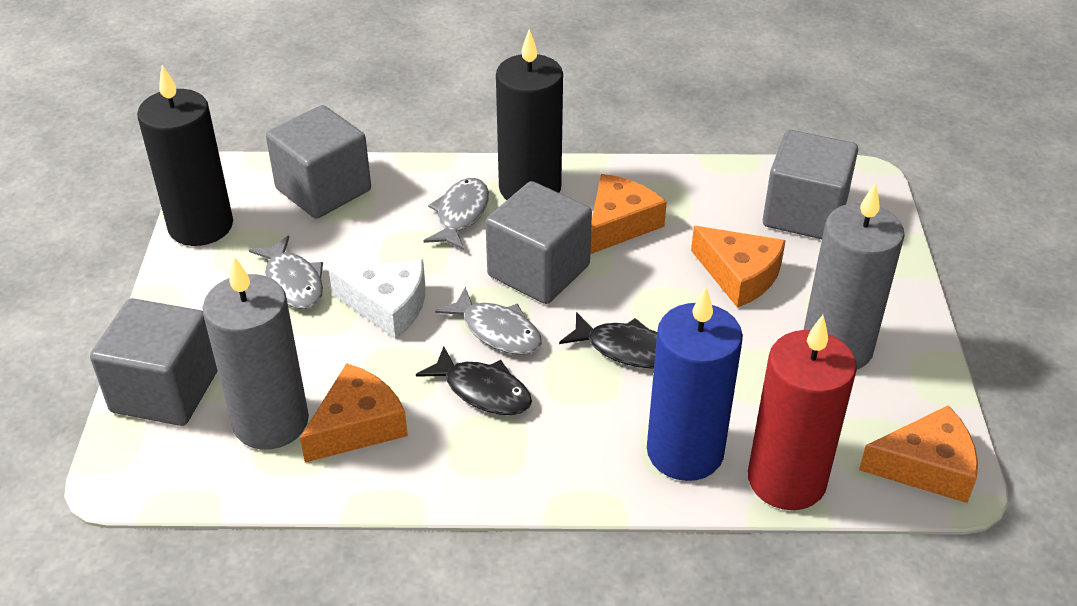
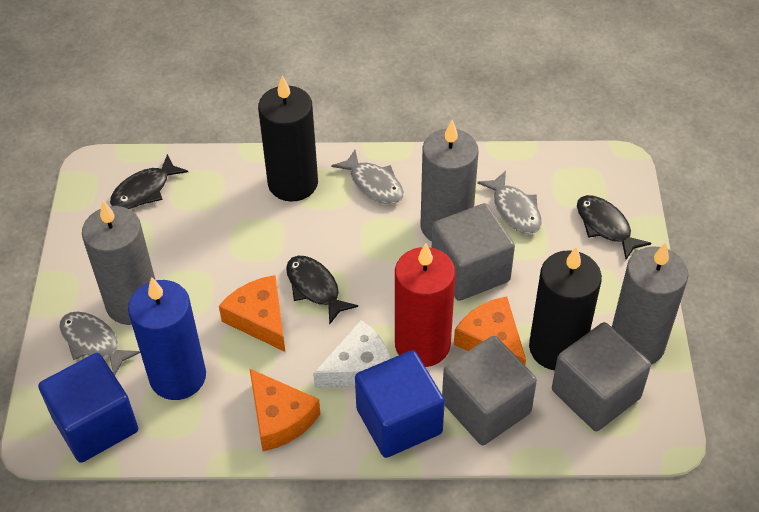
black fish: 2 -> 3
blue cube: 0 -> 2
grey candle: 2 -> 3
grey cube: 4 -> 3
orange cheese: 4 -> 3

